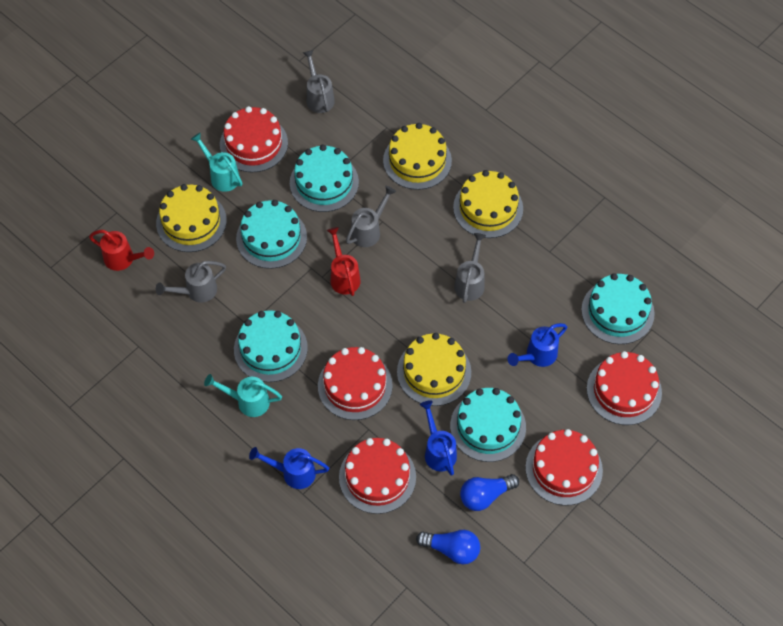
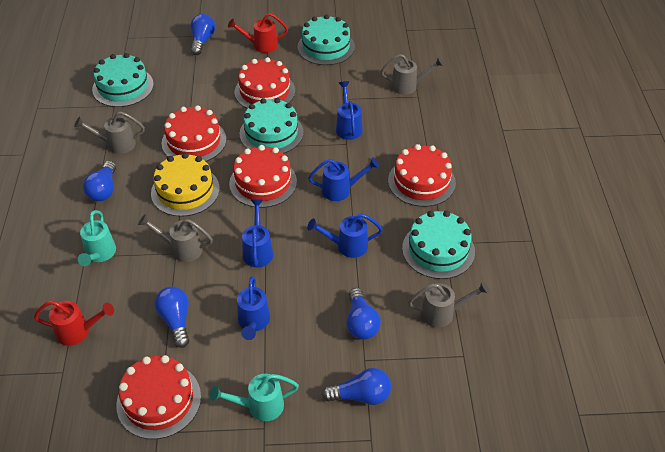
blue light bulb: 2 -> 5
blue watering can: 3 -> 5
turquoise cake: 5 -> 4
yellow cake: 4 -> 1

